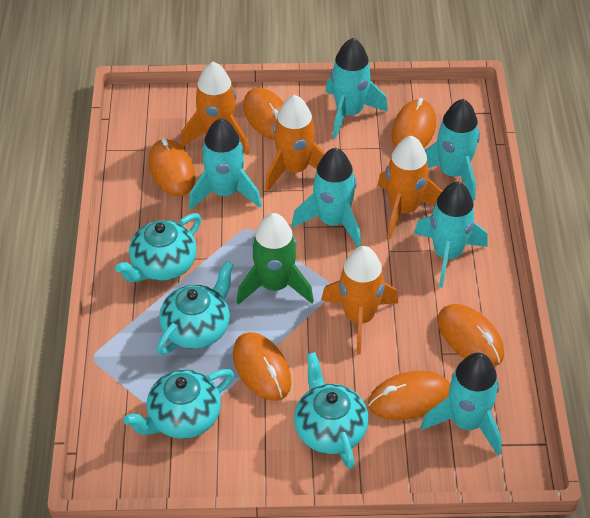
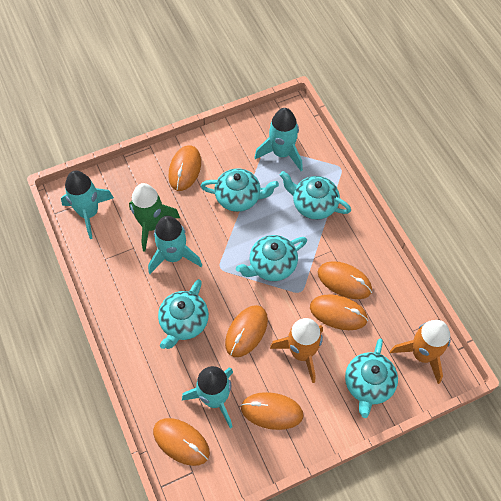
orange rocket: 4 -> 2
turquoise rocket: 6 -> 4
turquoise teapot: 4 -> 5

